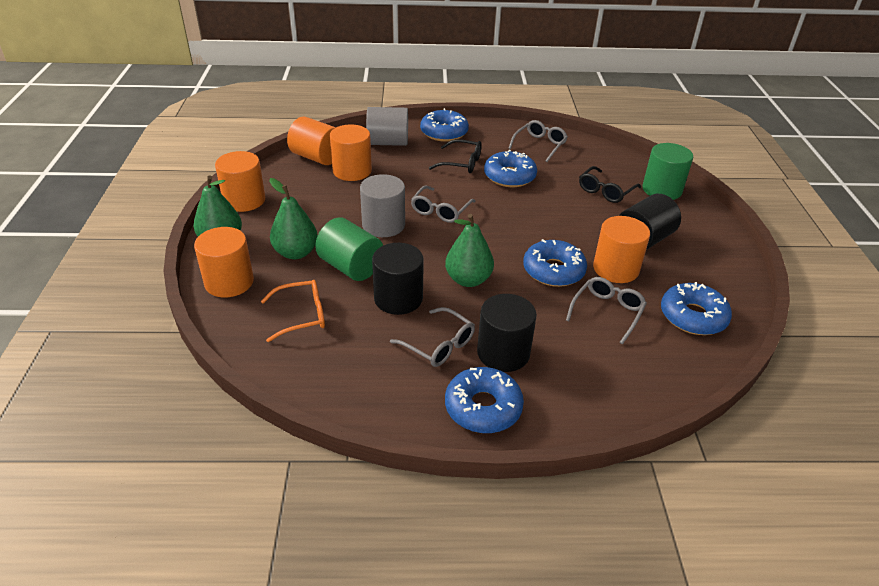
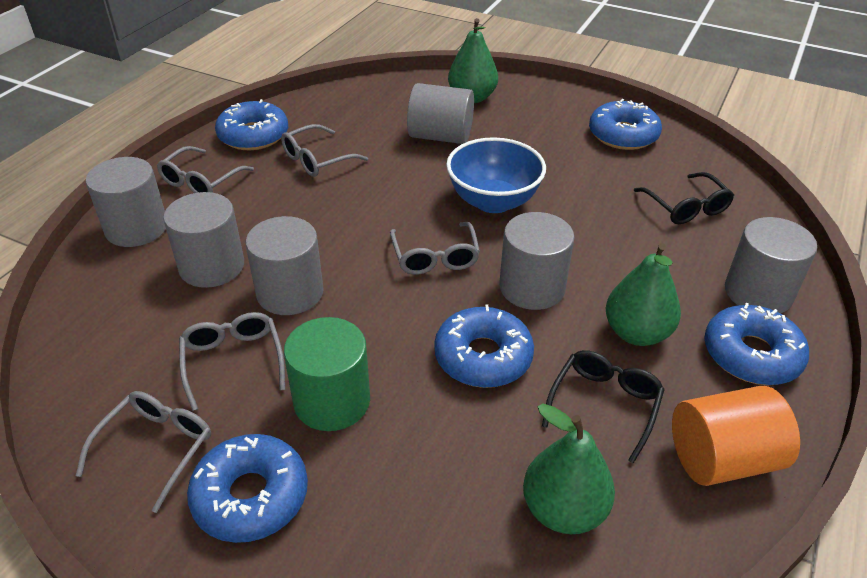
black cylinder: 3 -> 0
blue bowl: 0 -> 1
green cylinder: 2 -> 1
grey cylinder: 2 -> 6
grey glasses: 4 -> 5
orange cylinder: 5 -> 1
orange glasses: 1 -> 0

